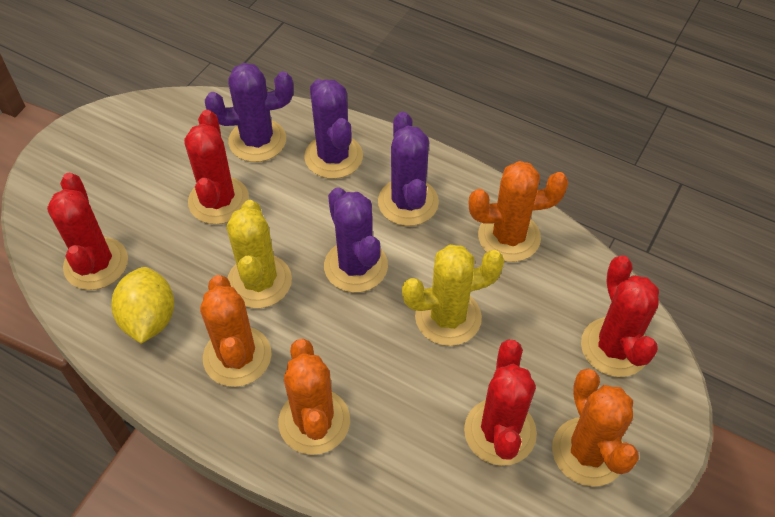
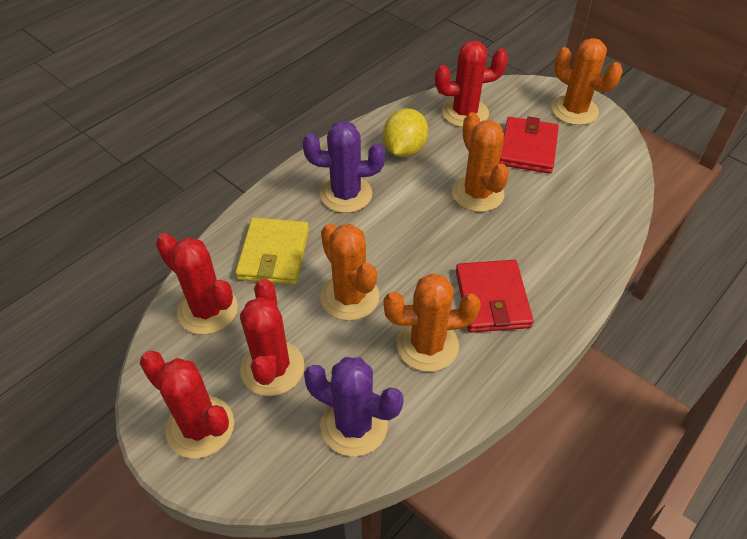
purple cactus: 4 -> 2
red wallet: 0 -> 2
yellow cactus: 2 -> 0
yellow wallet: 0 -> 1

